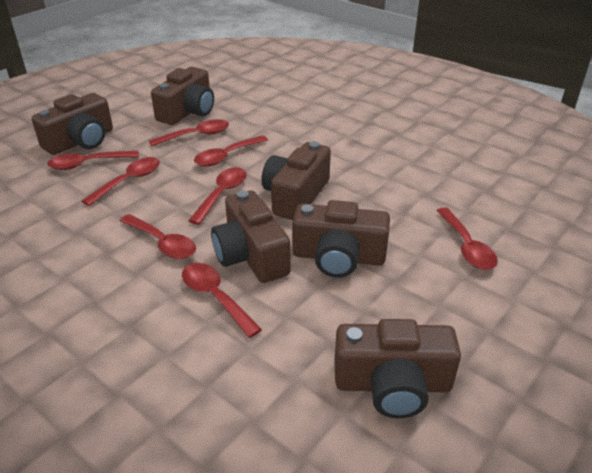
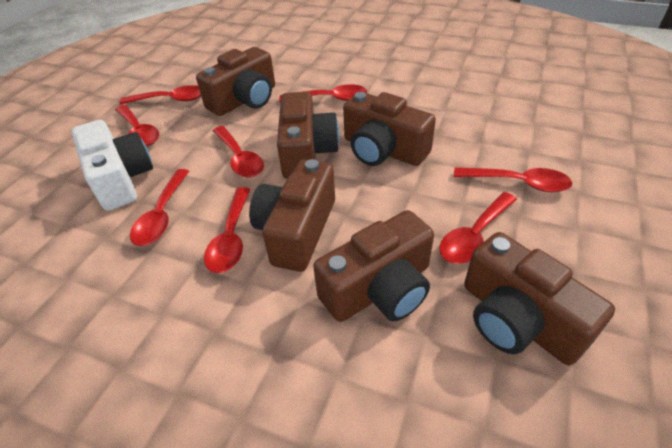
white camera: 0 -> 1

